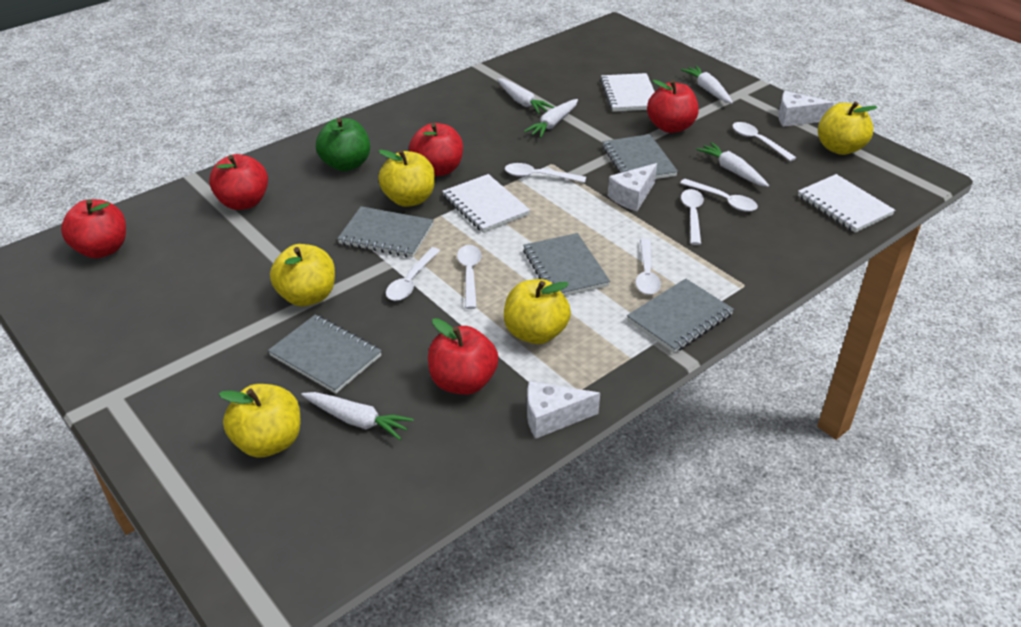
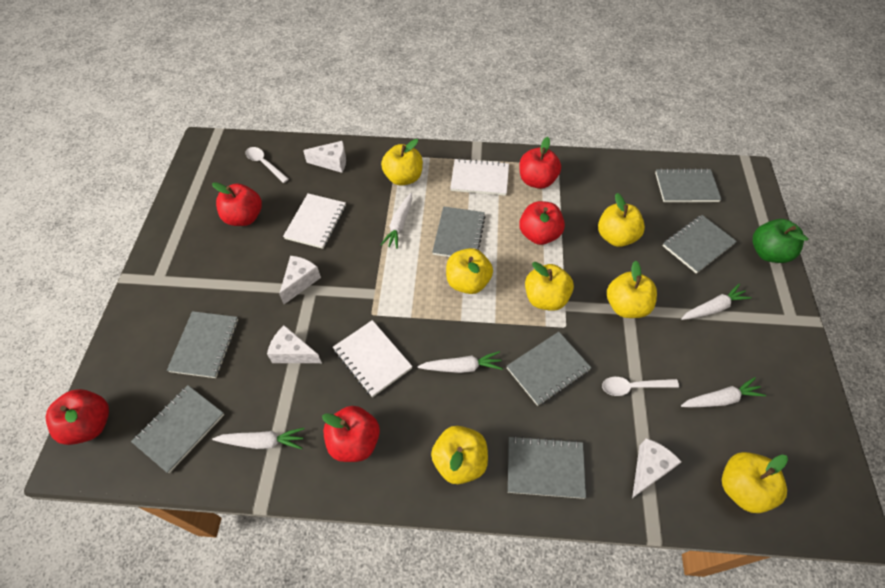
grey notebook: 5 -> 7
white cheese: 3 -> 4
white spoon: 7 -> 2
yellow apple: 5 -> 7

